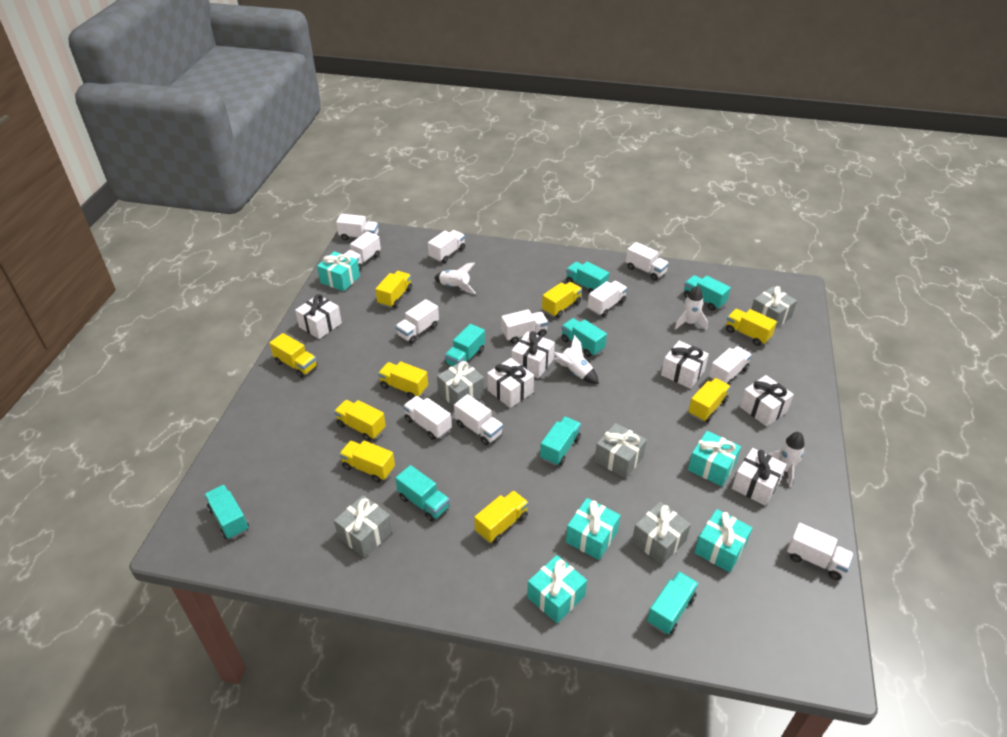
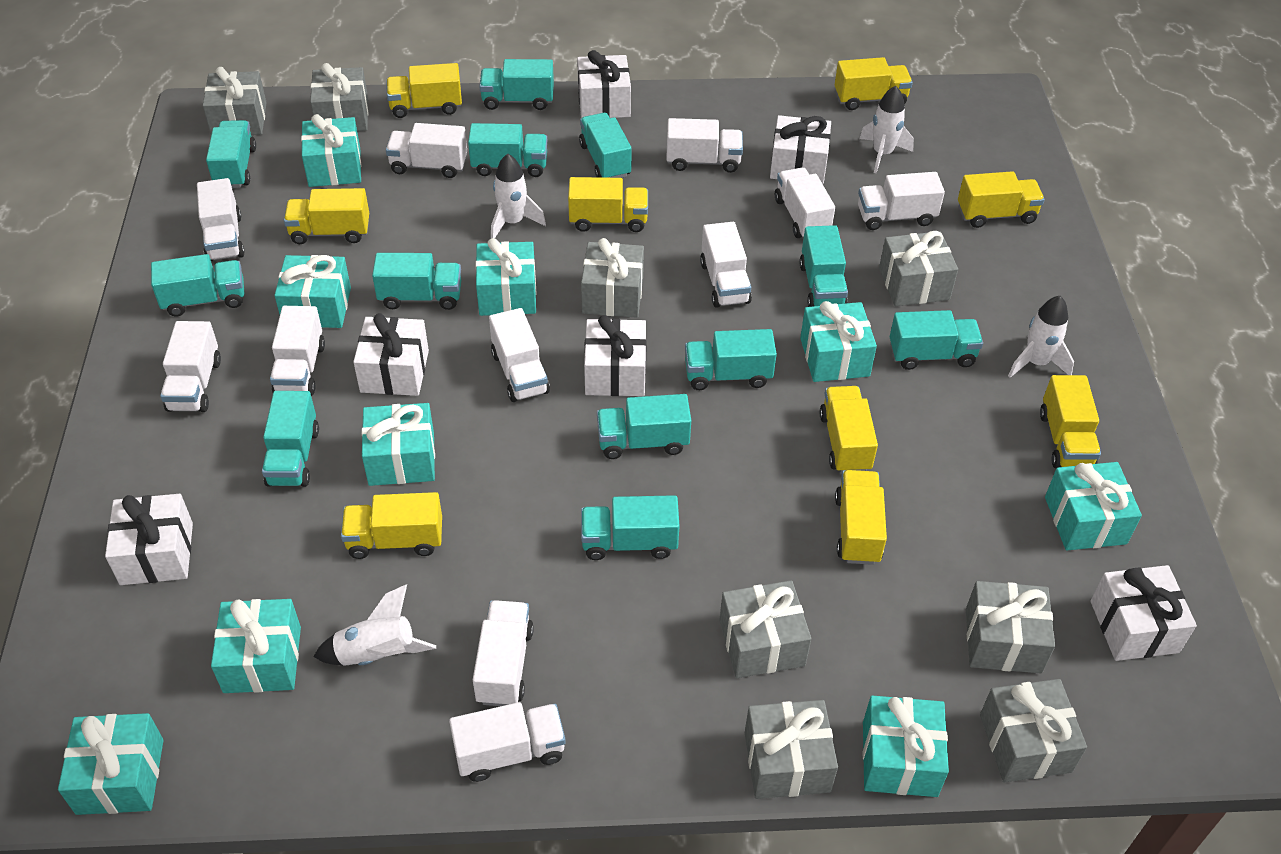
grey gift: 5 -> 8
turquoise gift: 5 -> 9
turquoise truck: 8 -> 12

